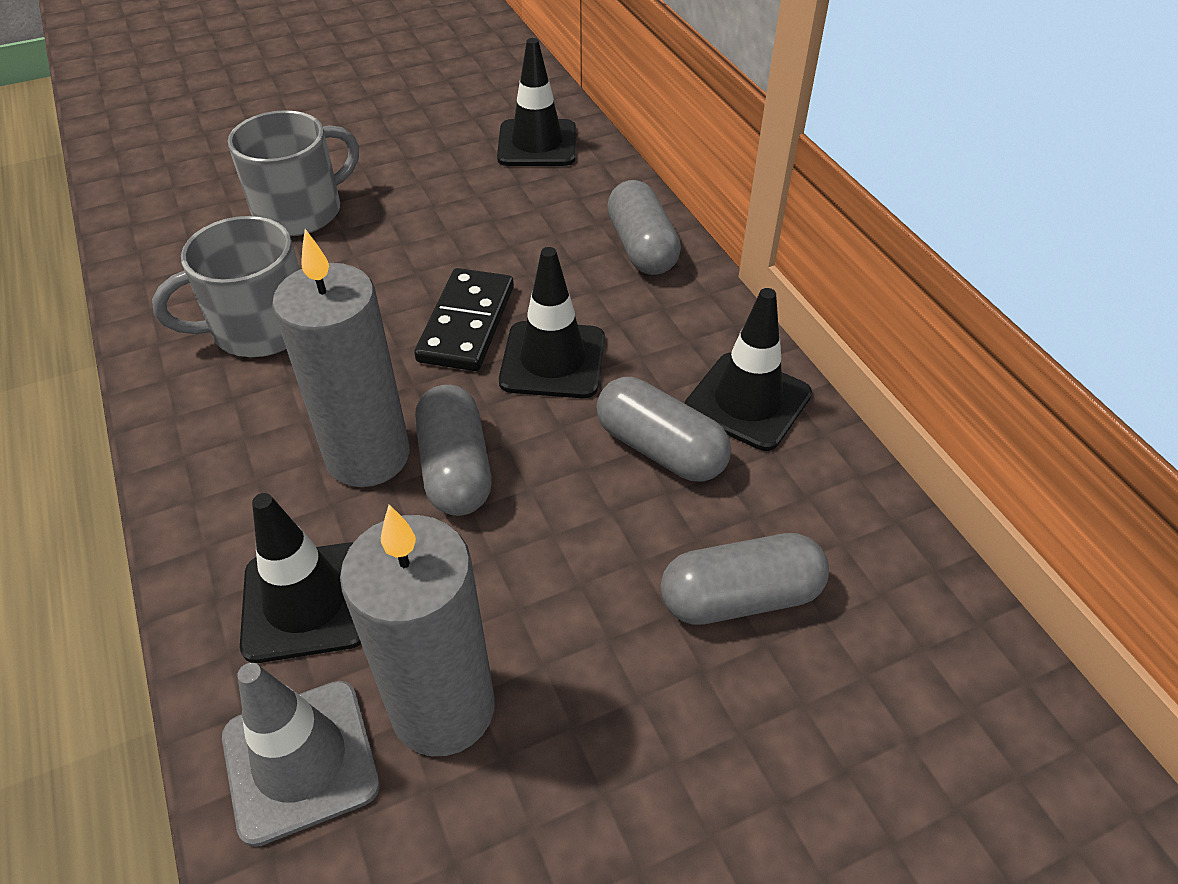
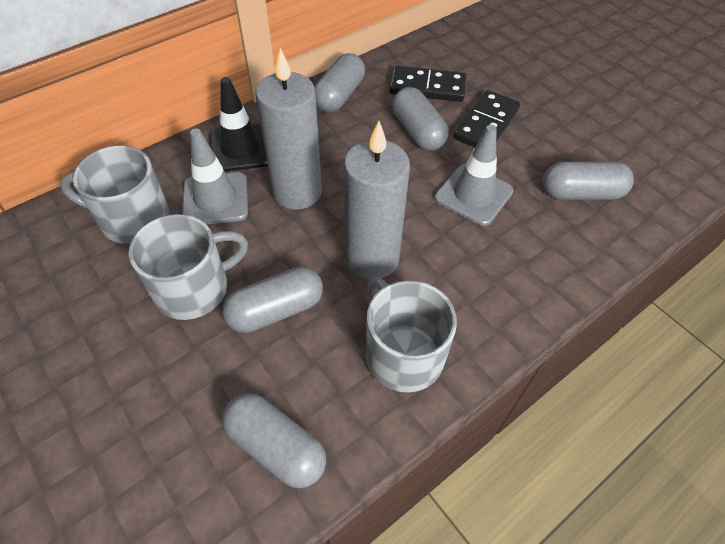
black domino: 1 -> 2
black traffic cone: 4 -> 1
grey capsule: 4 -> 5
grey mug: 2 -> 3
grey traffic cone: 1 -> 2

